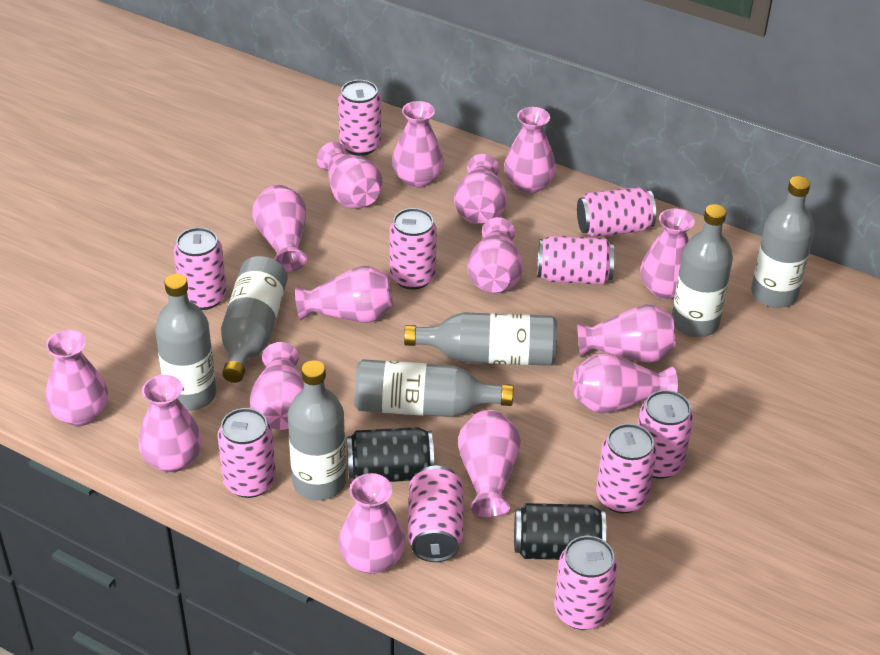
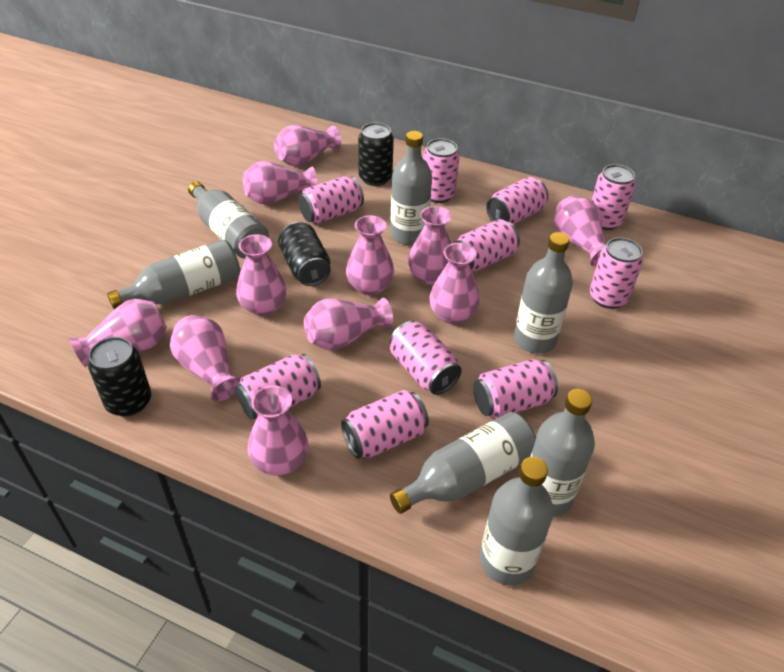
black can: 2 -> 3
pink vase: 15 -> 11

